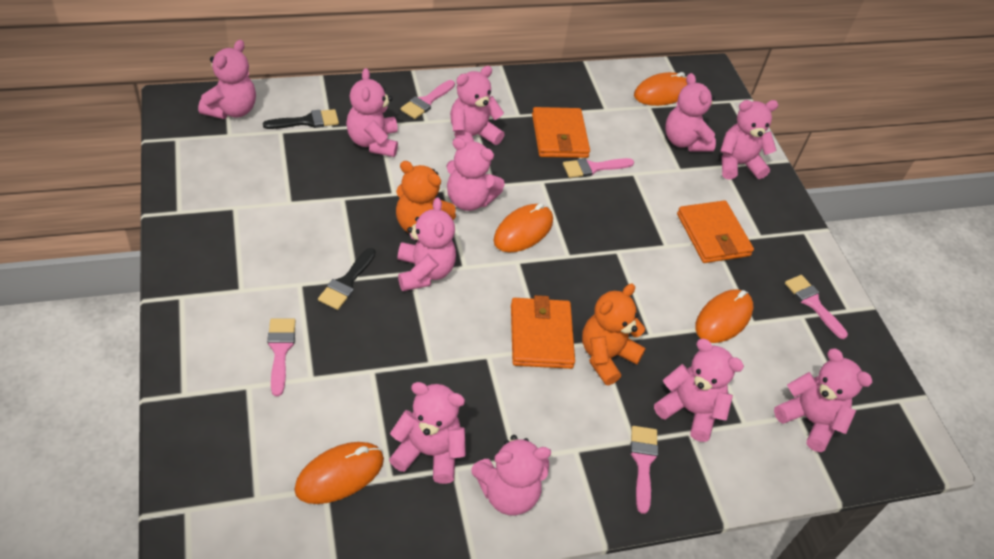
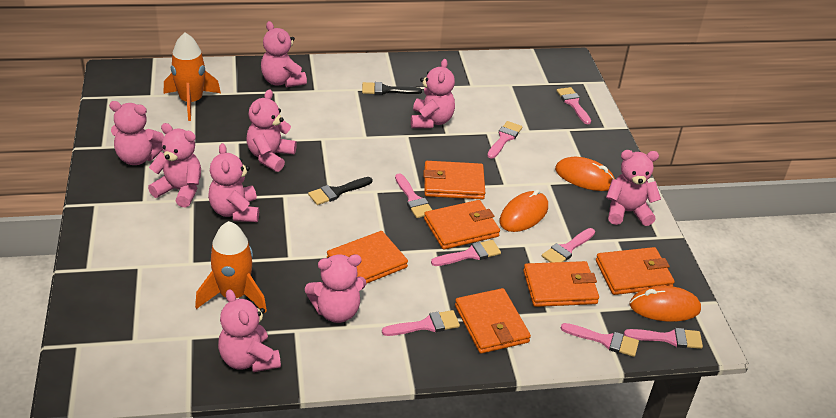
orange mouse: 4 -> 3
orange rocket: 0 -> 2
orange teddy bear: 2 -> 0
orange wallet: 3 -> 6
pink brush: 5 -> 8
pink teddy bear: 11 -> 9

